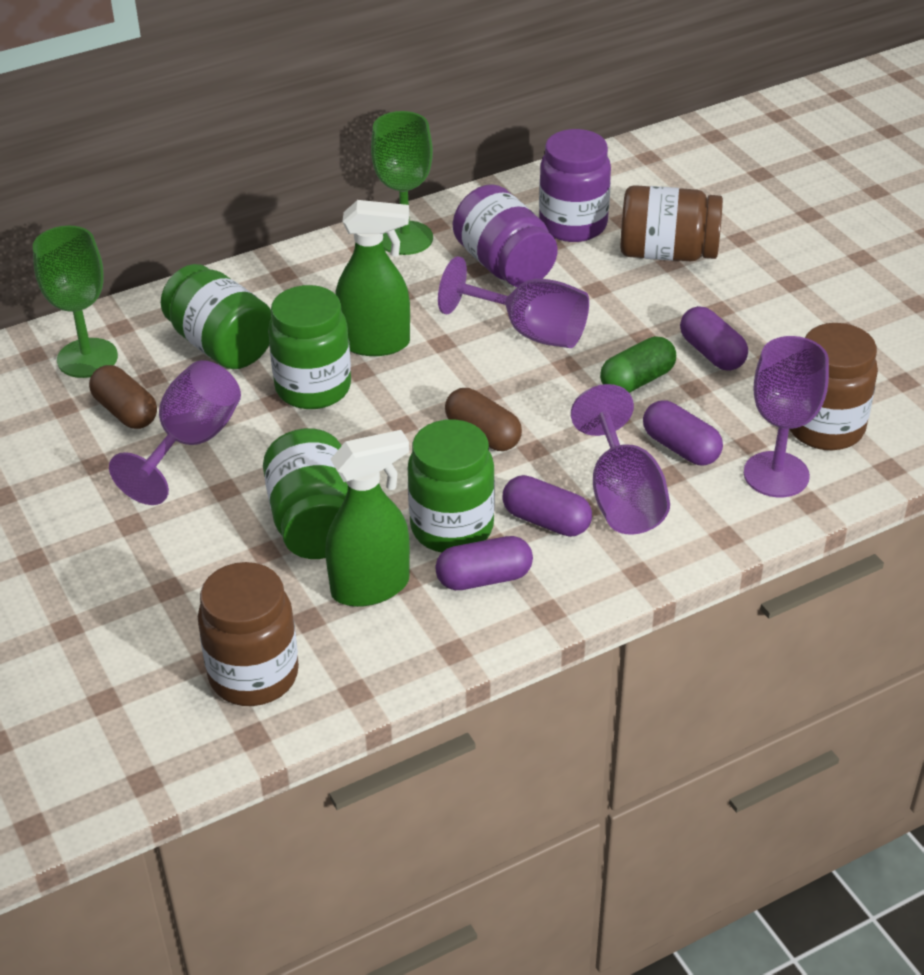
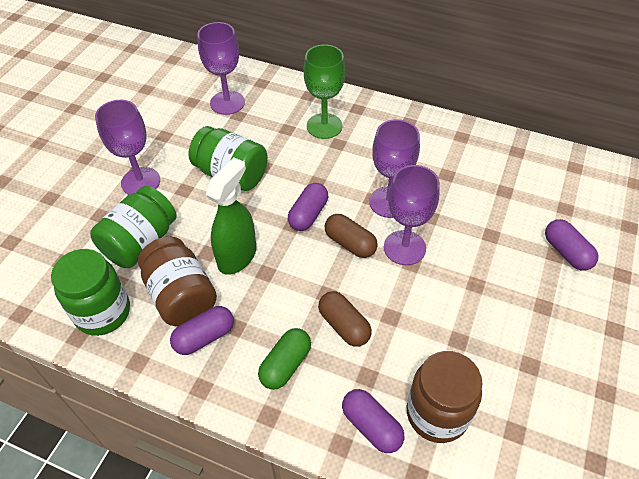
brown jar: 3 -> 2
green goblet: 2 -> 1
green jar: 4 -> 3
green spray bottle: 2 -> 1
purple jar: 2 -> 0

